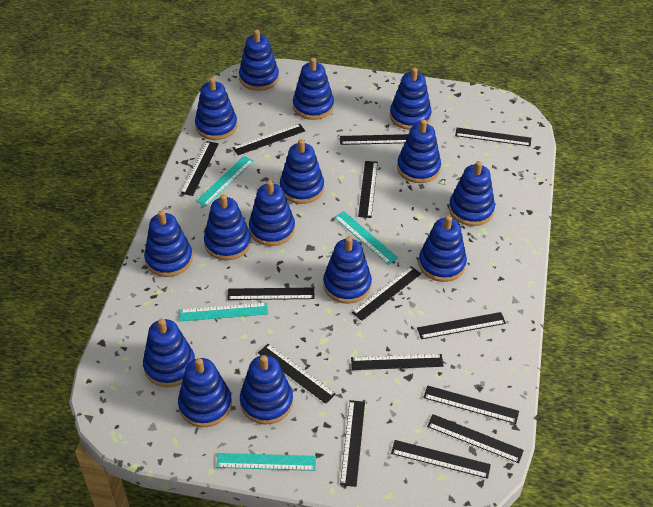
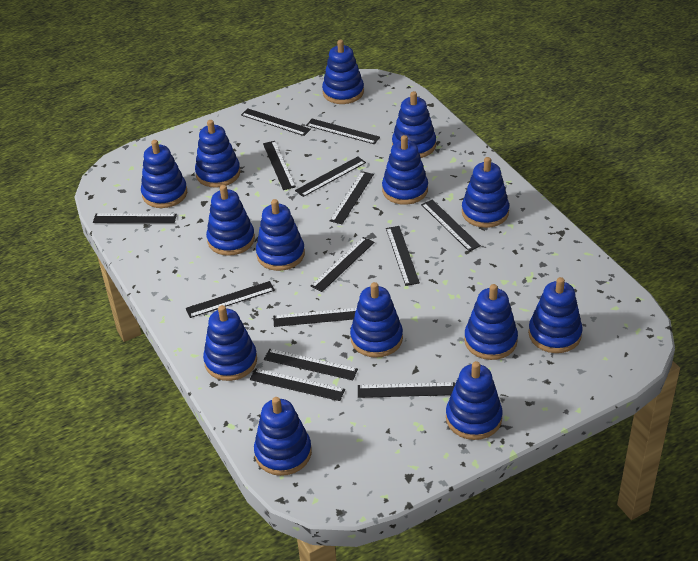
blue stacking toy: 15 -> 14
turquoise ruler: 4 -> 0

